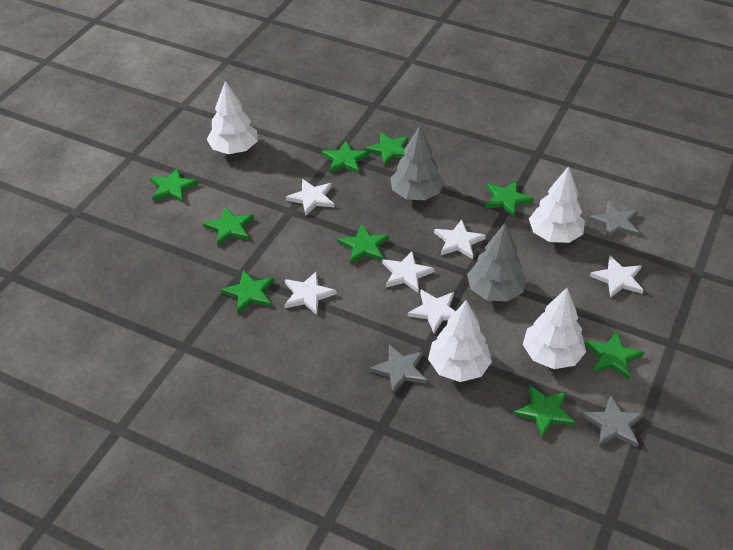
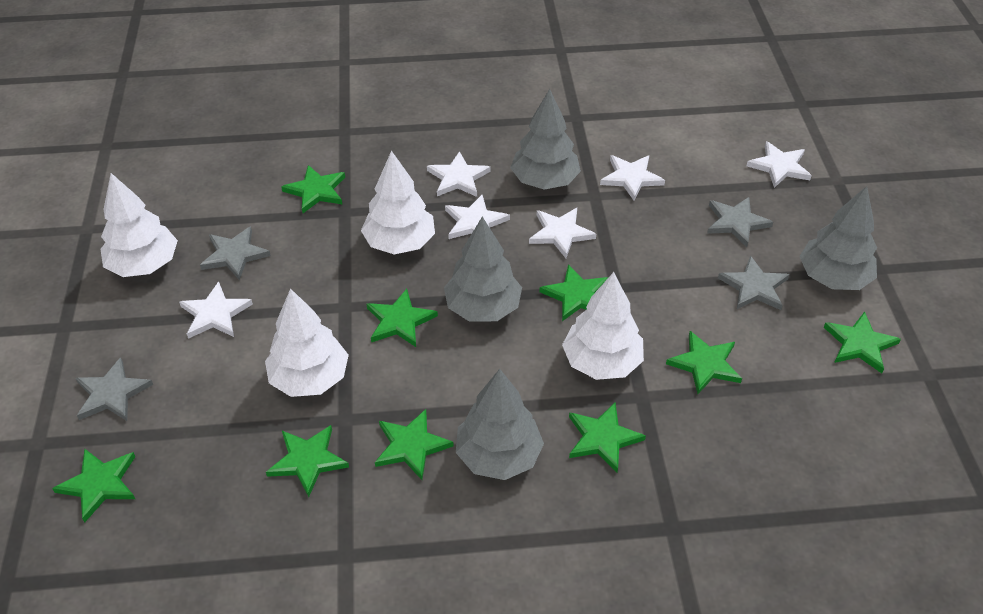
grey star: 3 -> 4
grey tree: 2 -> 4

